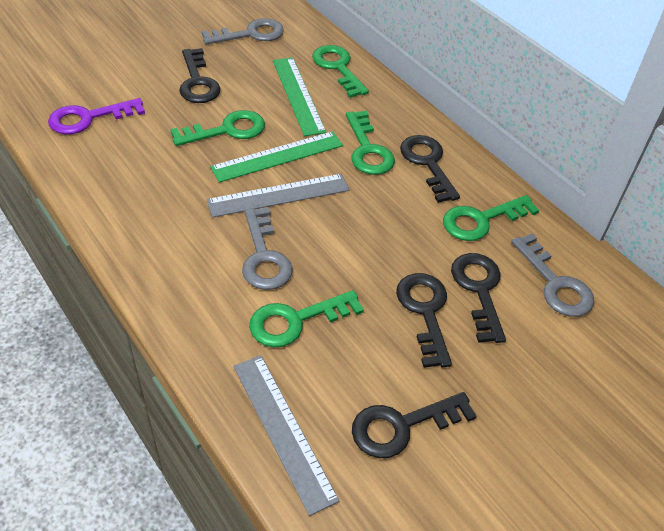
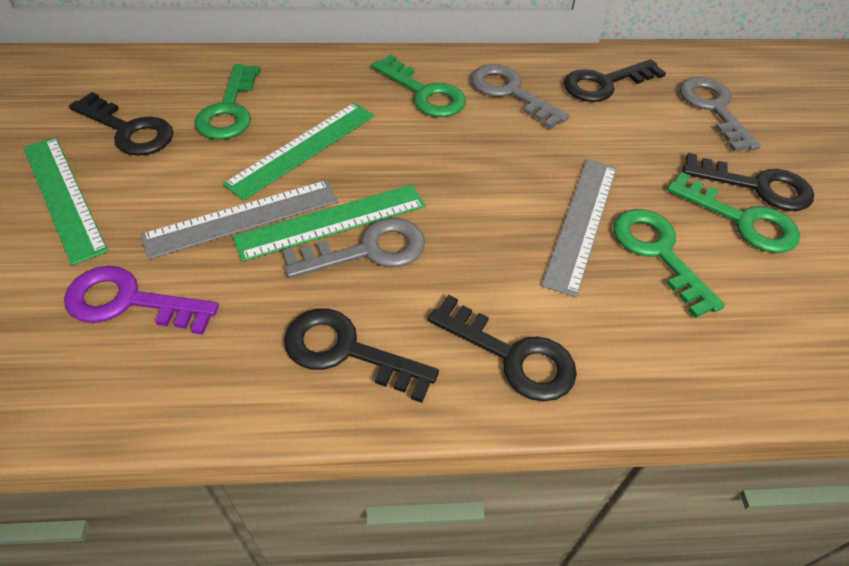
green key: 5 -> 4
green ruler: 2 -> 3

